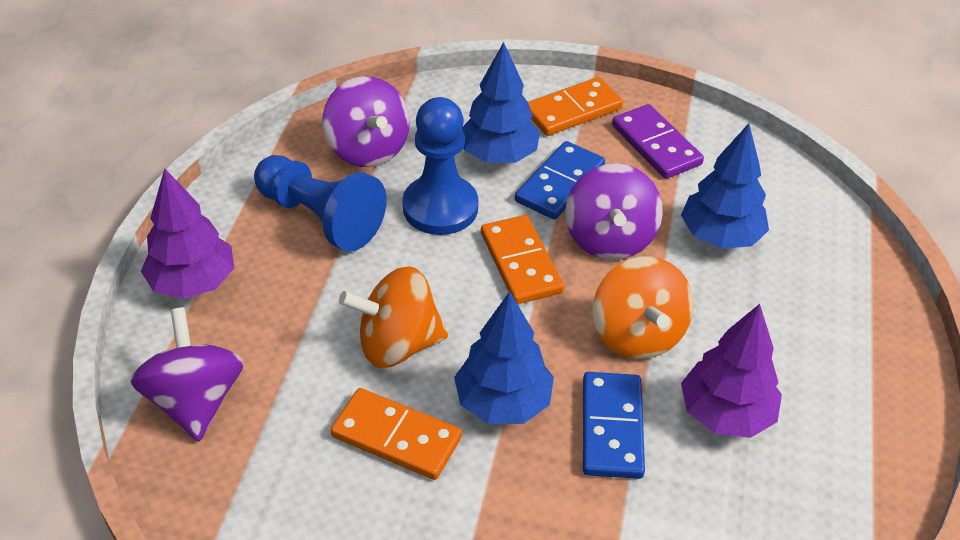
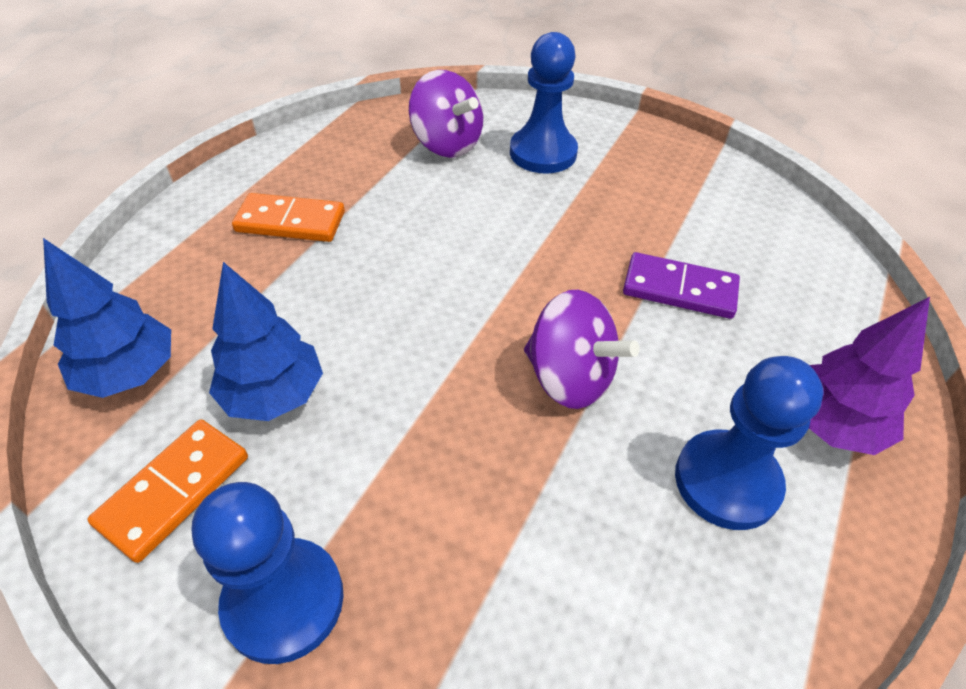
blue domino: 2 -> 0
blue pawn: 2 -> 3
blue tree: 3 -> 2
orange domino: 3 -> 2
orange spinning top: 2 -> 0
purple spinning top: 3 -> 2
purple tree: 2 -> 1

